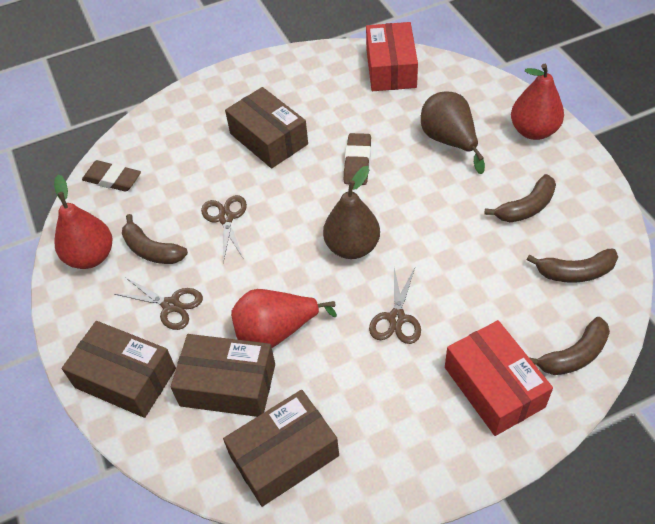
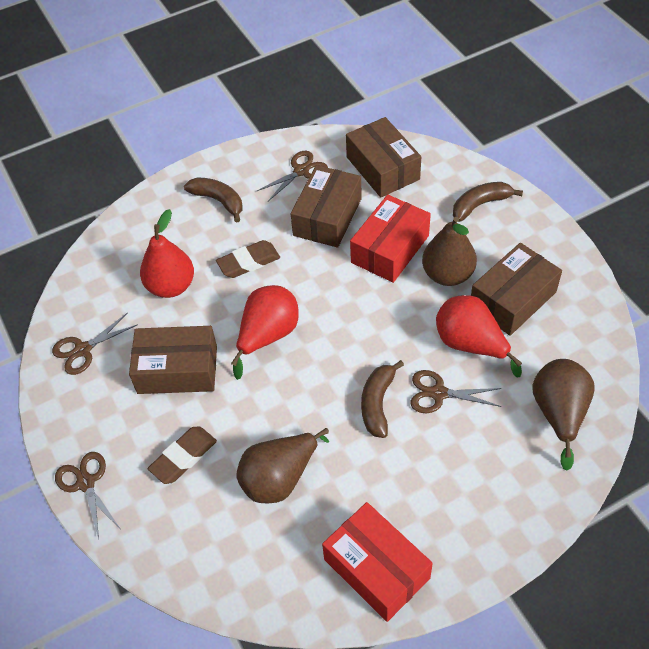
brown banana: 4 -> 3
brown pear: 2 -> 3
brown scissors: 3 -> 4

